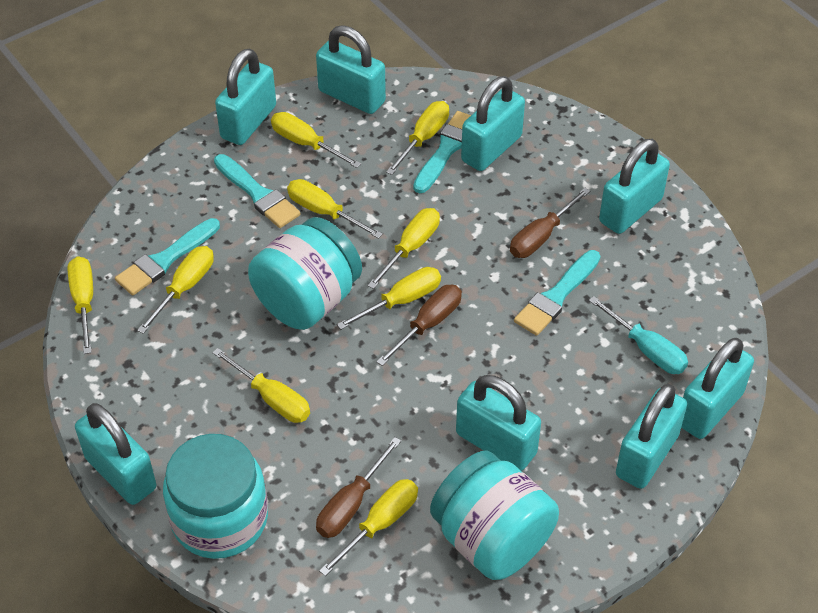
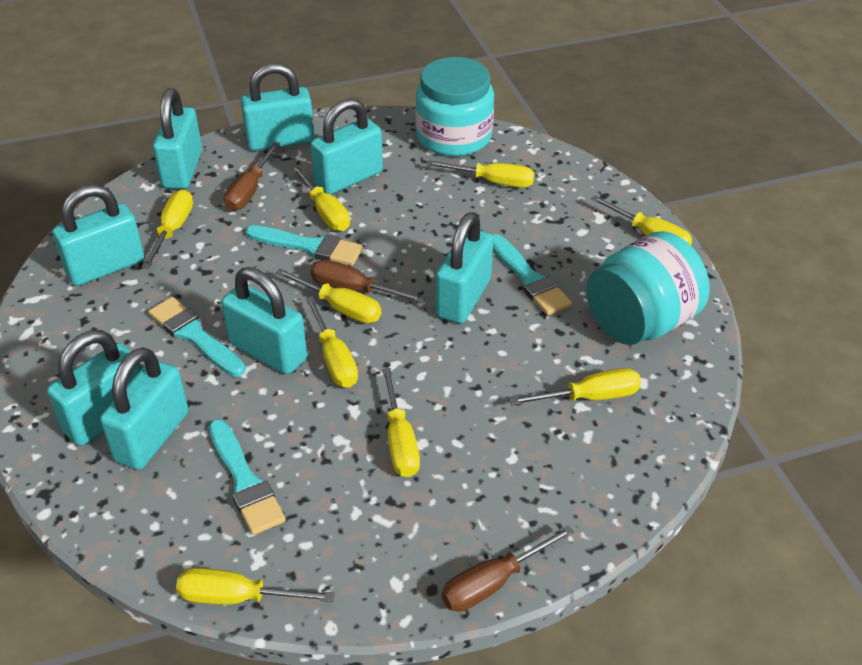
turquoise jar: 3 -> 2
turquoise screwdriver: 1 -> 0

